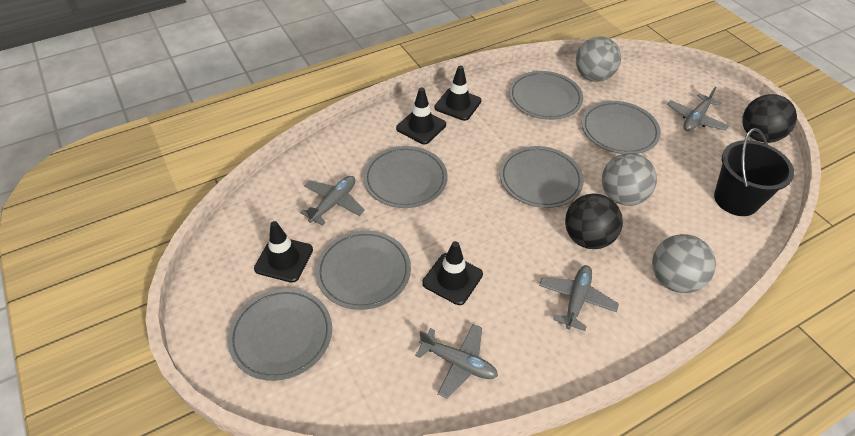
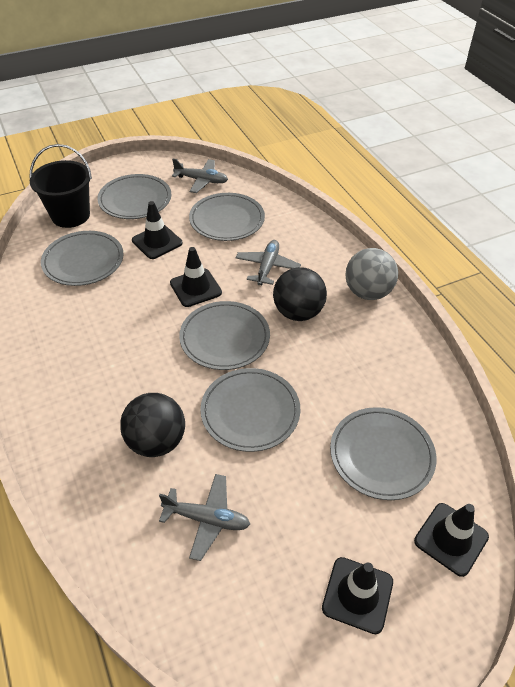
grey ball: 3 -> 1
grey plane: 4 -> 3

